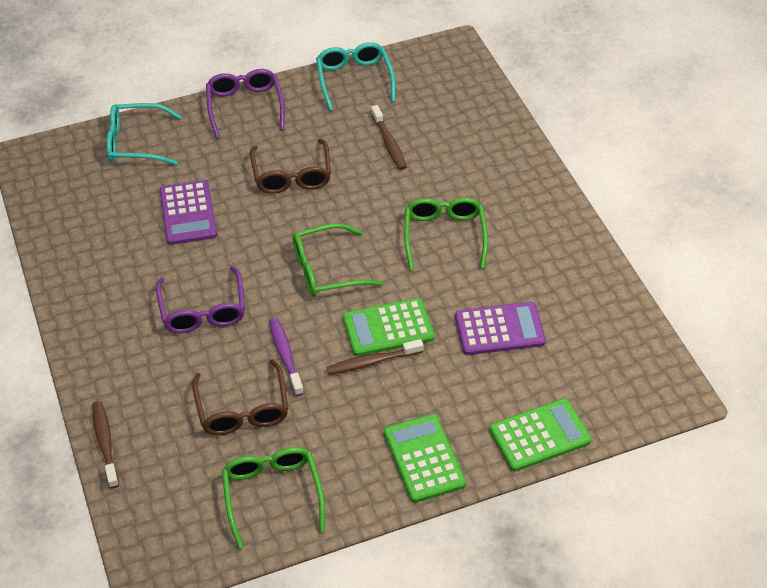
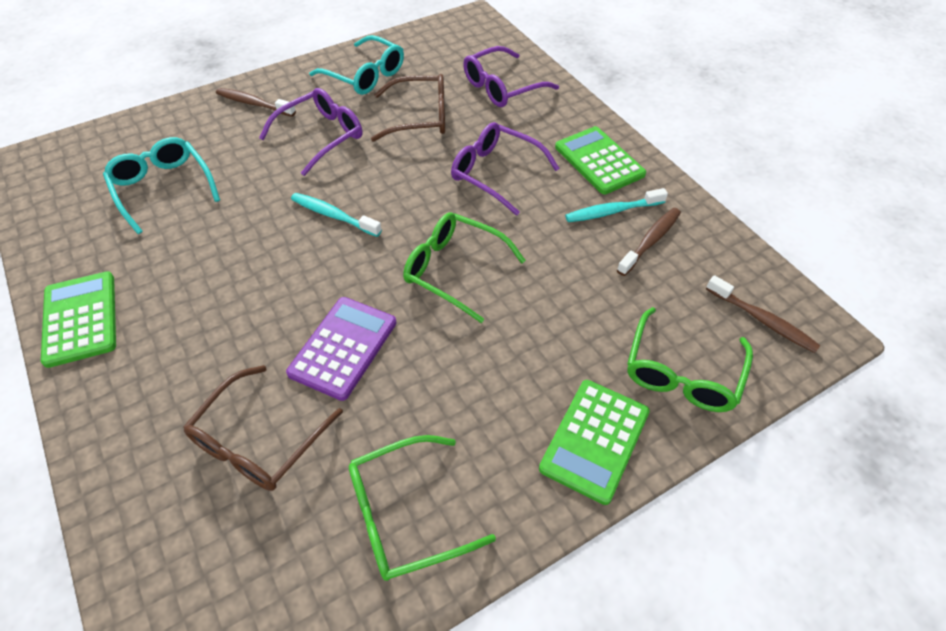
purple calculator: 2 -> 1
purple glasses: 2 -> 3
purple toothbrush: 1 -> 0
turquoise toothbrush: 0 -> 2

